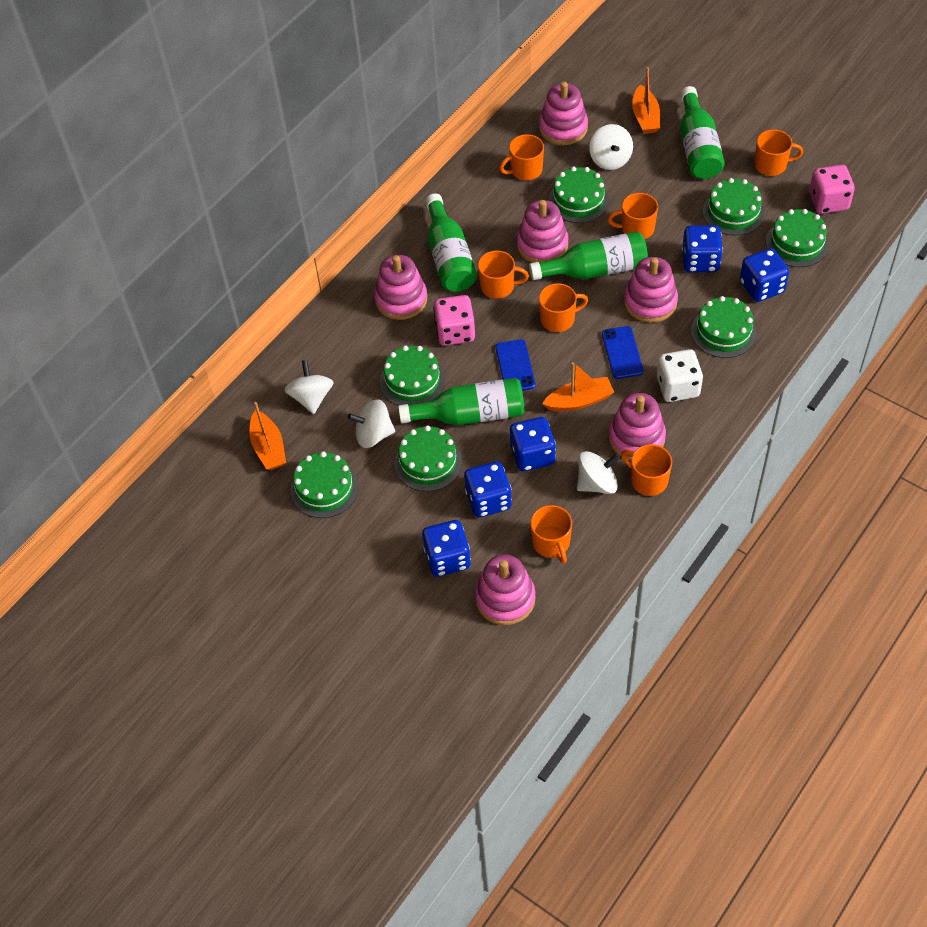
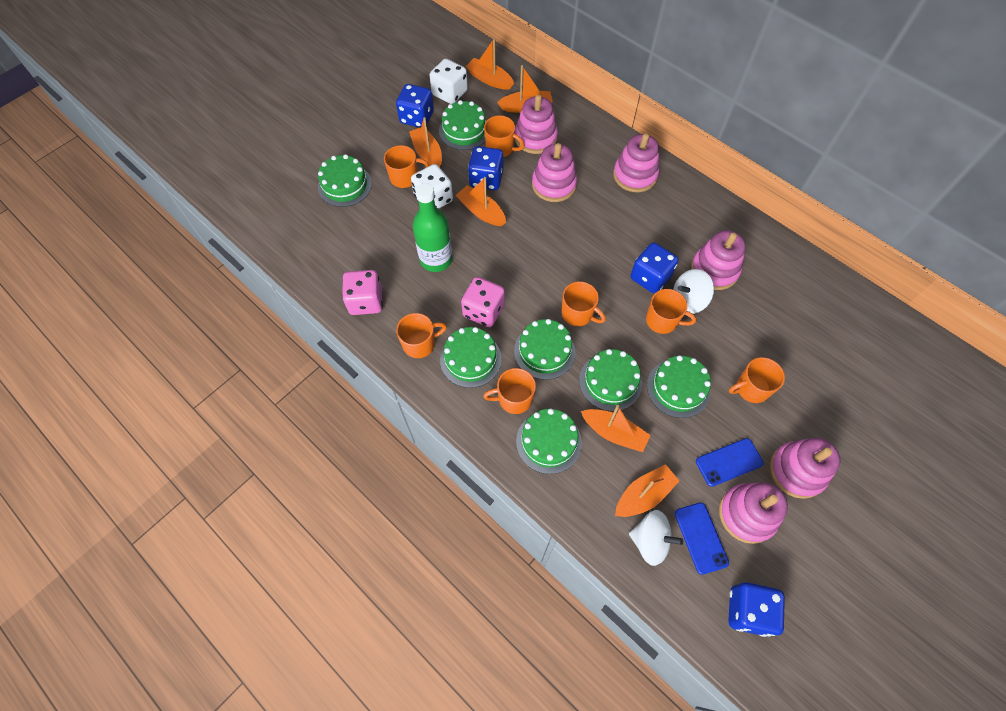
blue dice: 5 -> 4
green bottle: 4 -> 1
orange boat: 3 -> 6
white dice: 1 -> 2
white spinning top: 4 -> 2

